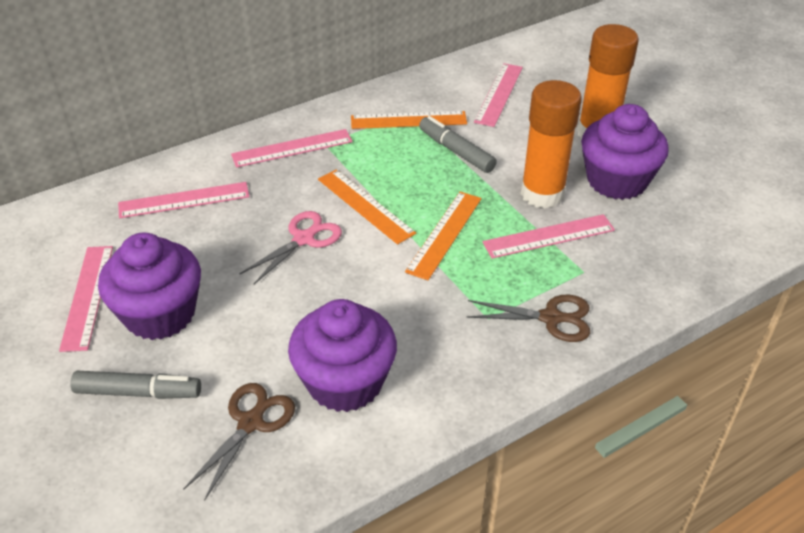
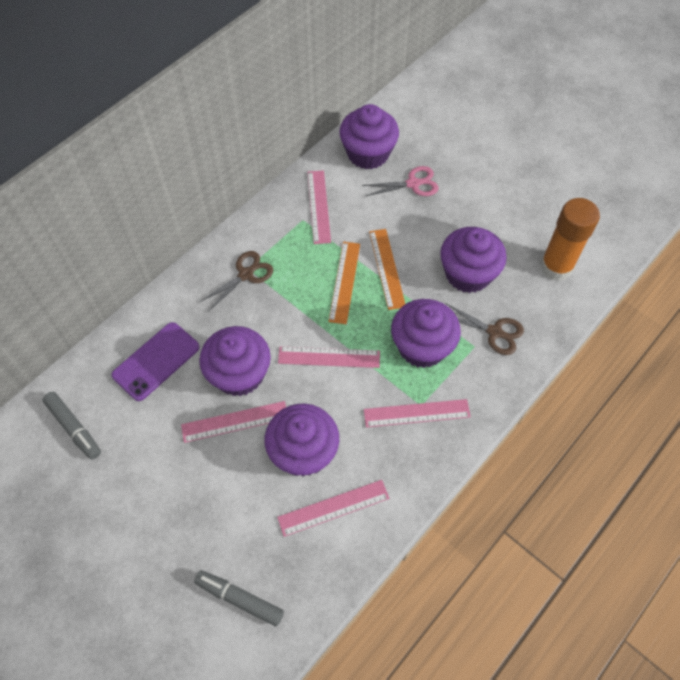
orange glue stick: 2 -> 1
orange ruler: 3 -> 2
purple cupcake: 3 -> 5
purple phone: 0 -> 1

